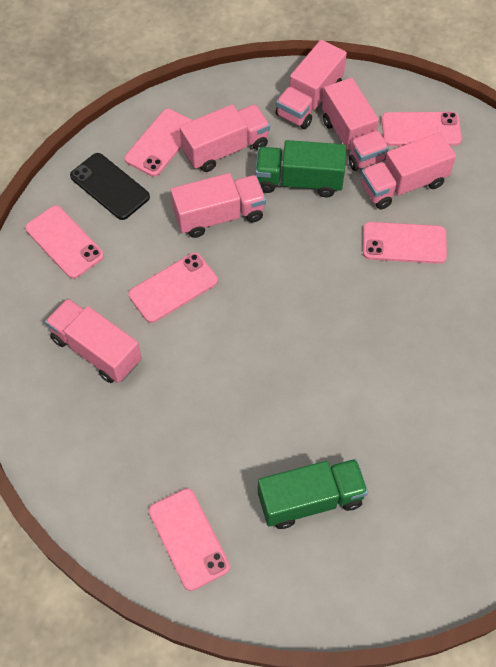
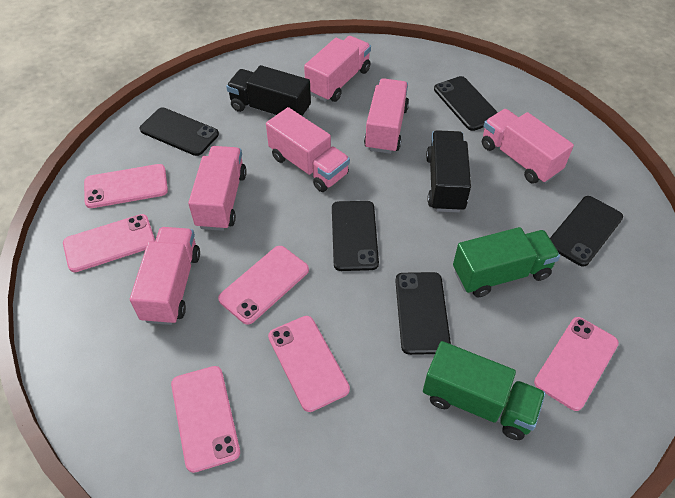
black phone: 1 -> 5
black truck: 0 -> 2

